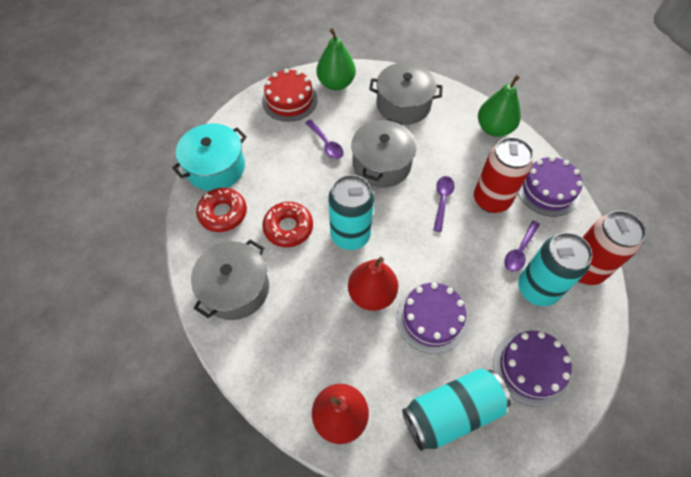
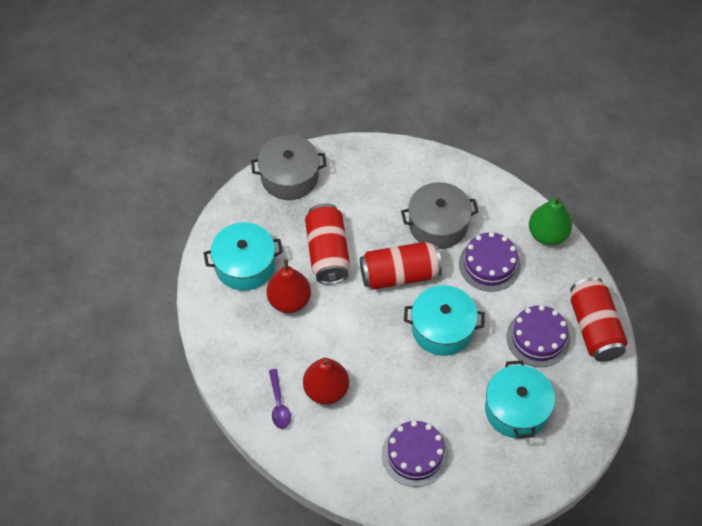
green pear: 2 -> 1
grey pot: 3 -> 2
purple spoon: 3 -> 1
red cake: 1 -> 0
red can: 2 -> 3
red donut: 2 -> 0
turquoise can: 3 -> 0
turquoise pot: 1 -> 3

